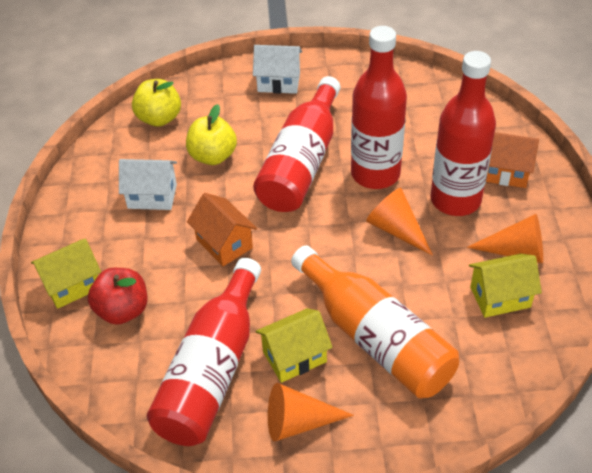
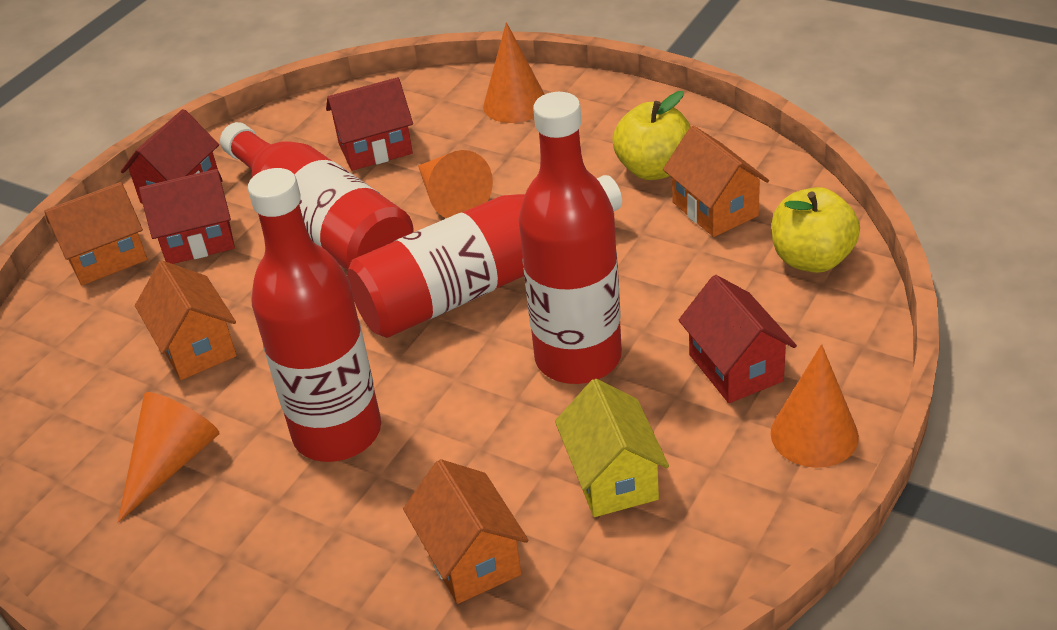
orange bottle: 1 -> 0
orange cone: 3 -> 4
orange house: 2 -> 4
red apple: 1 -> 0
red house: 0 -> 4
white house: 2 -> 0
yellow house: 3 -> 1

